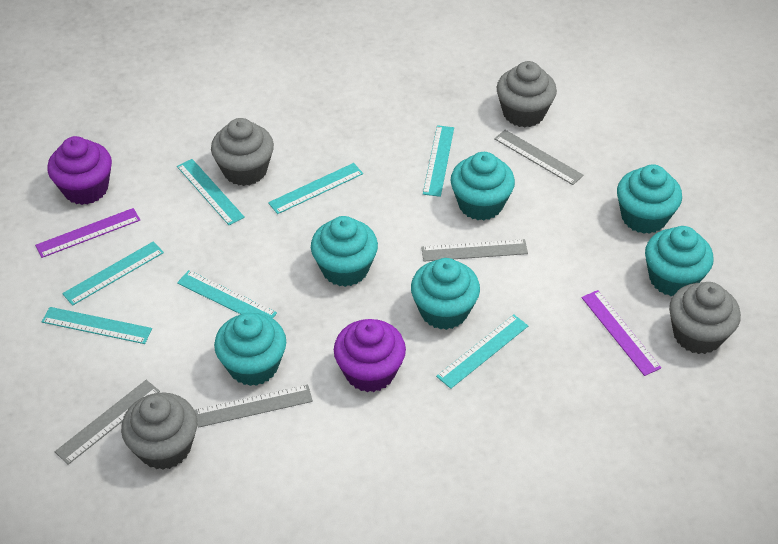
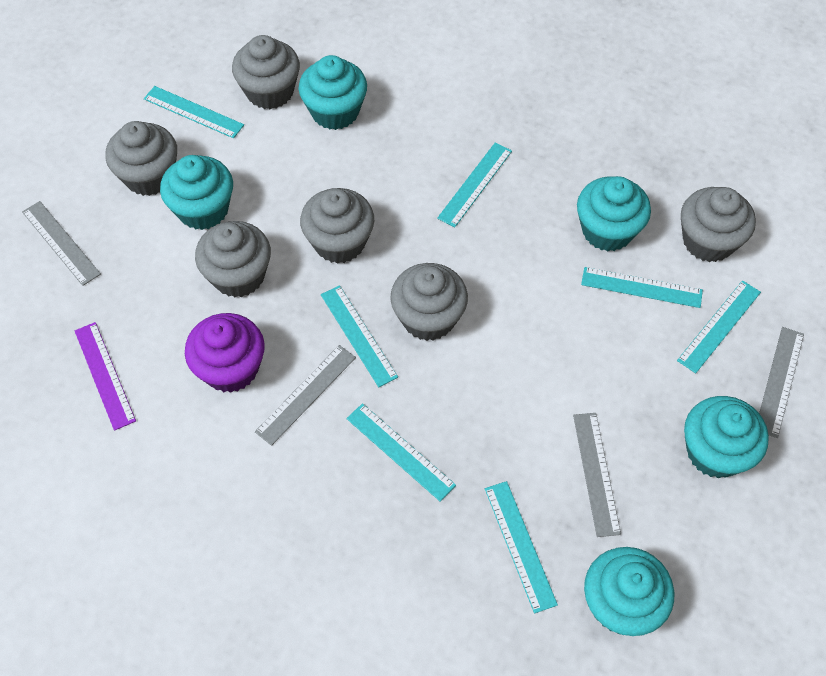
grey cupcake: 4 -> 6
purple cupcake: 2 -> 1
purple ruler: 2 -> 1
turquoise cupcake: 6 -> 5

